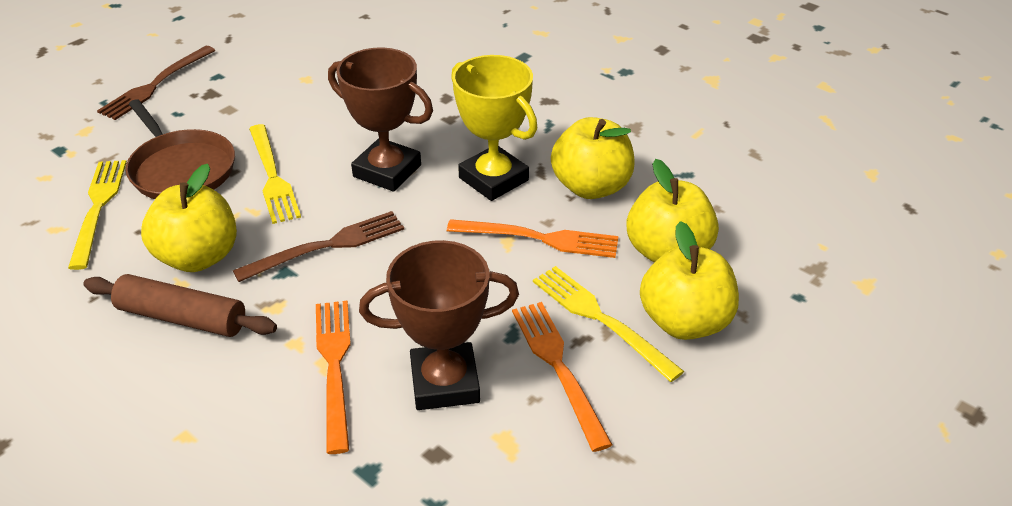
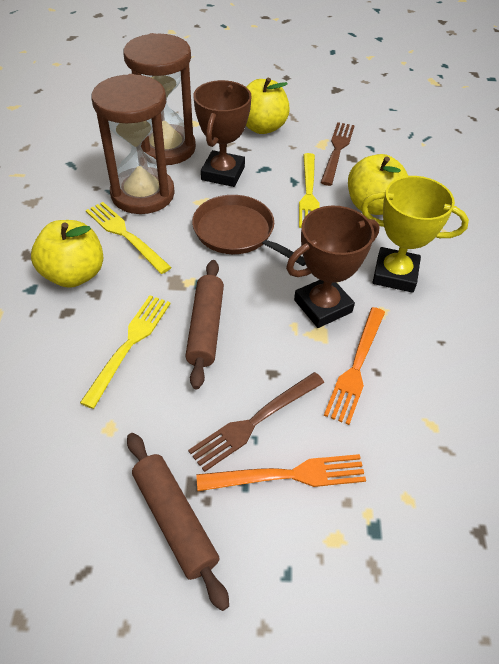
brown hourglass: 0 -> 2
brown rolling pin: 1 -> 2
orange fork: 3 -> 2
yellow apple: 4 -> 3

